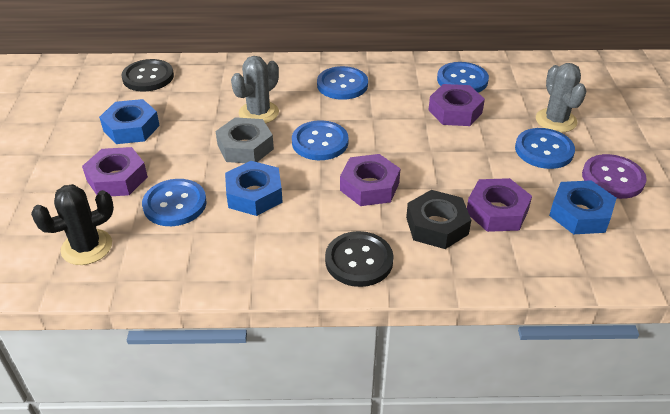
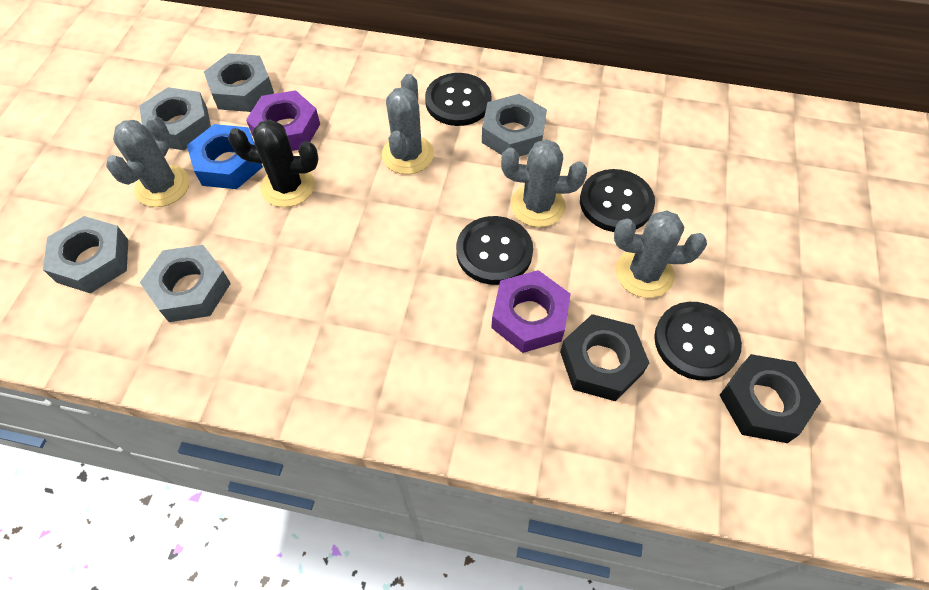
black button: 2 -> 4
black nut: 1 -> 2
blue button: 5 -> 0
blue nut: 3 -> 1
grey cactus: 2 -> 4
grey nut: 1 -> 5
purple button: 1 -> 0
purple nut: 4 -> 2

